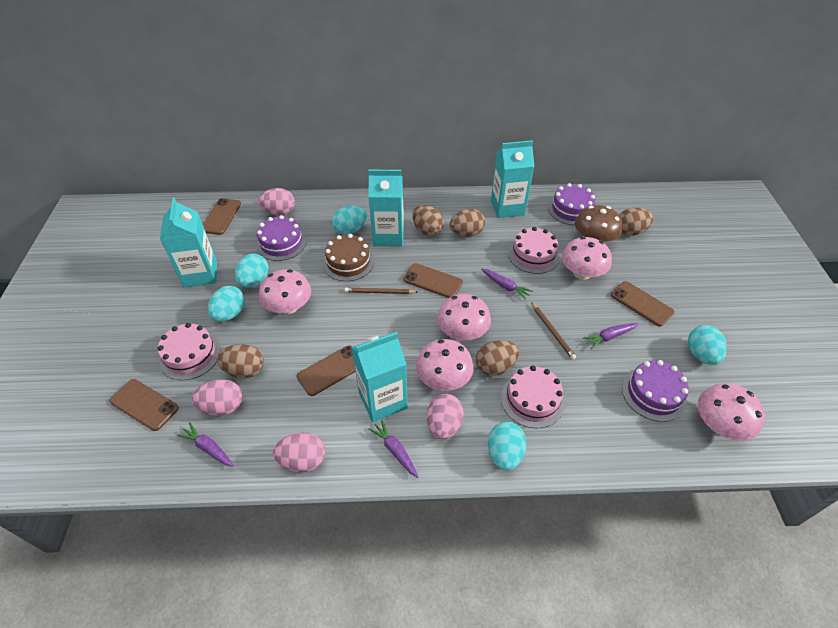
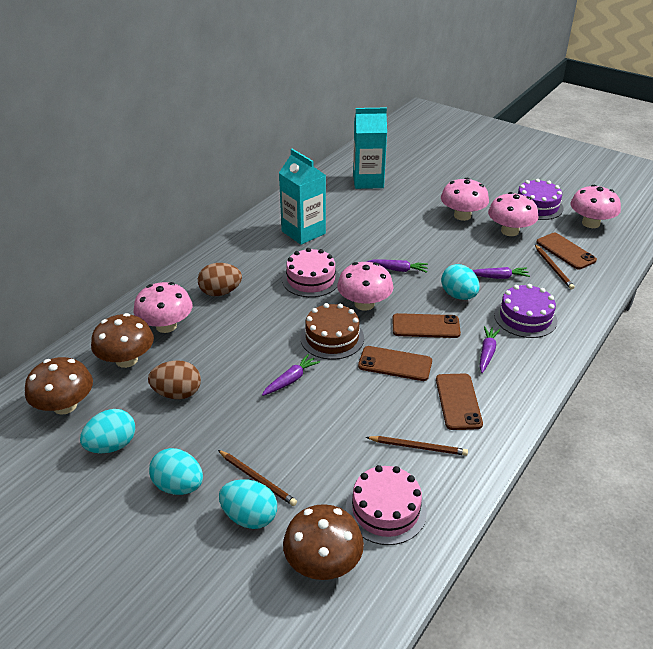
brown egg: 5 -> 2
brown mushroom: 1 -> 3
brown pencil: 2 -> 3
brown phone: 5 -> 4
pink cake: 3 -> 2
pink egg: 4 -> 0
purple cake: 3 -> 2
turquoise carton: 4 -> 2
turquoise egg: 5 -> 4

